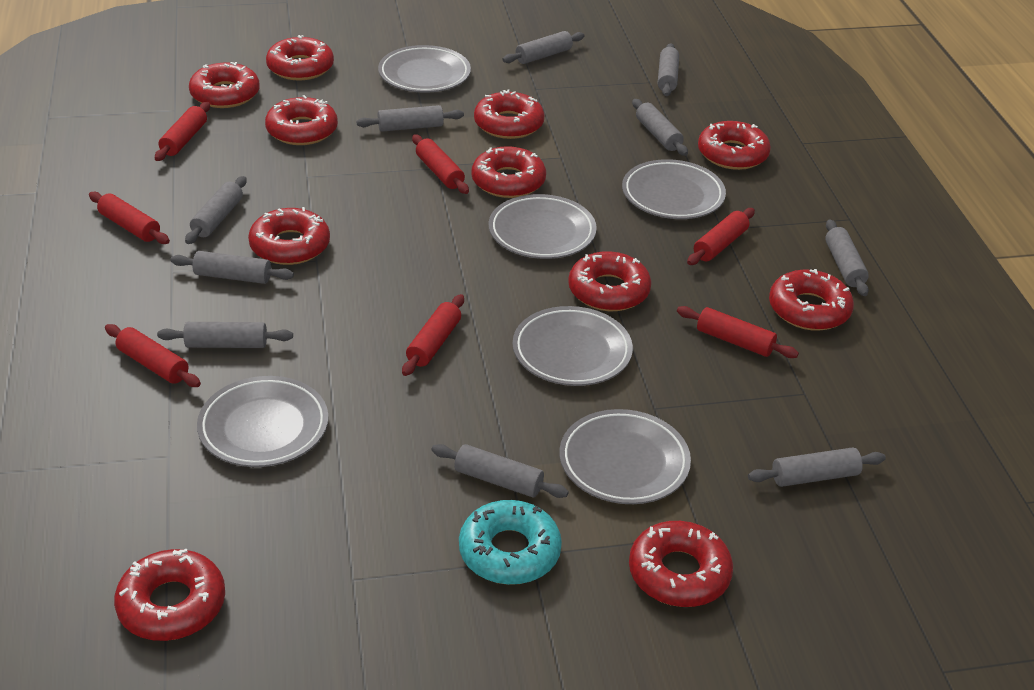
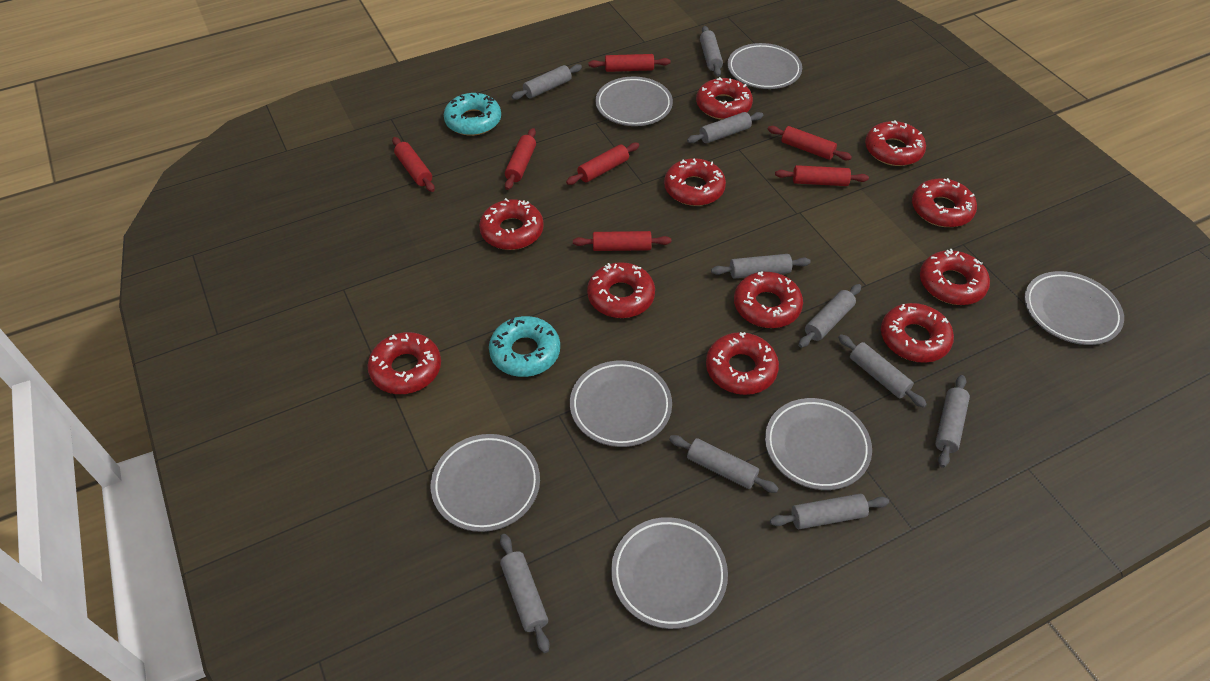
grey plate: 6 -> 7
turquoise donut: 1 -> 2

